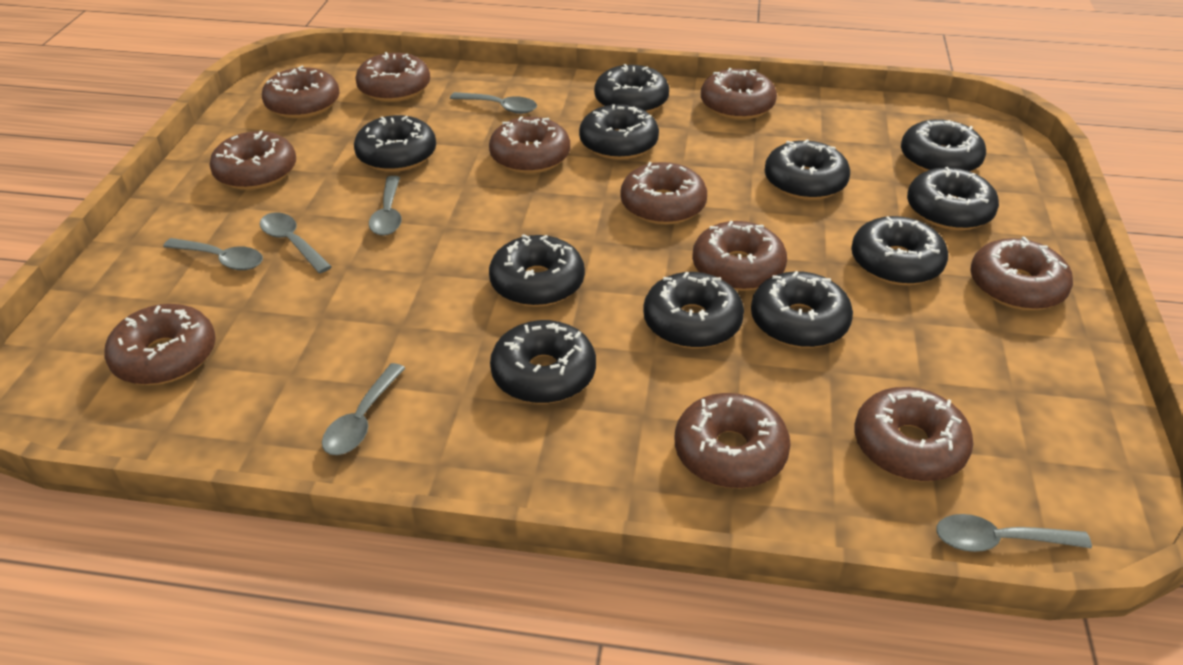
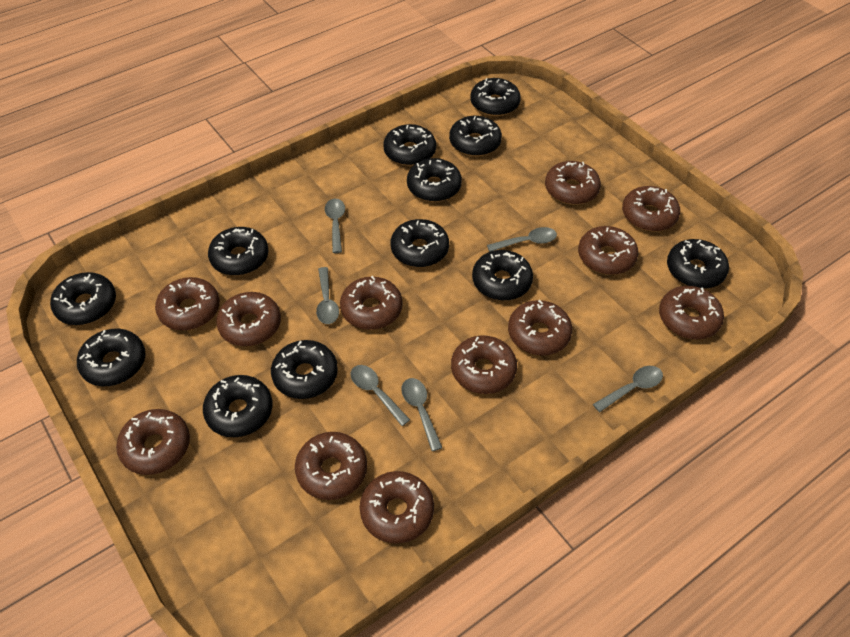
black donut: 11 -> 12
brown donut: 11 -> 12

